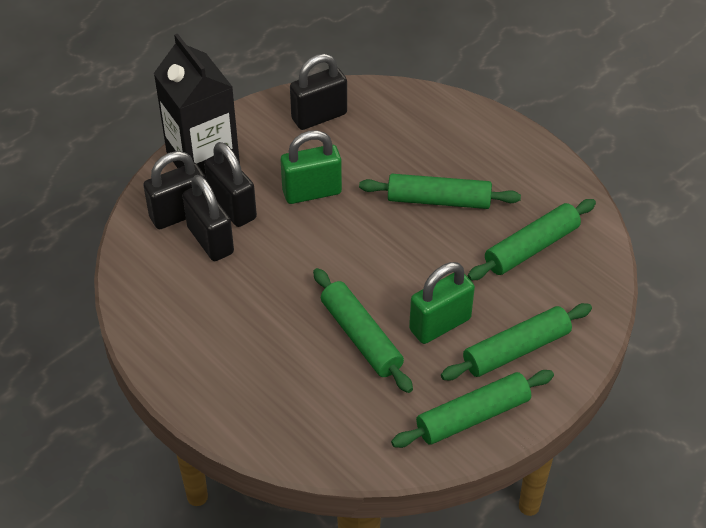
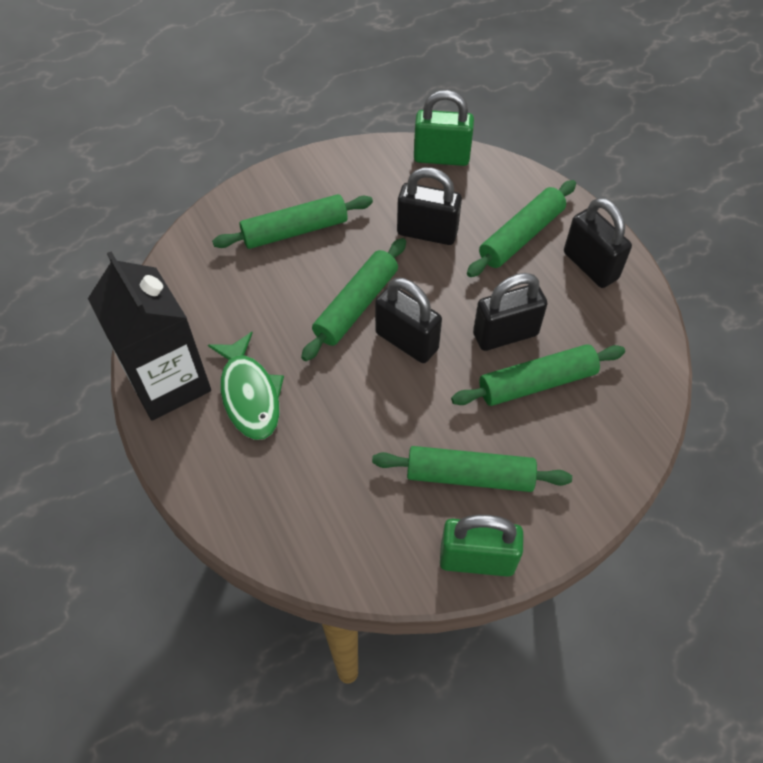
green fish: 0 -> 1

